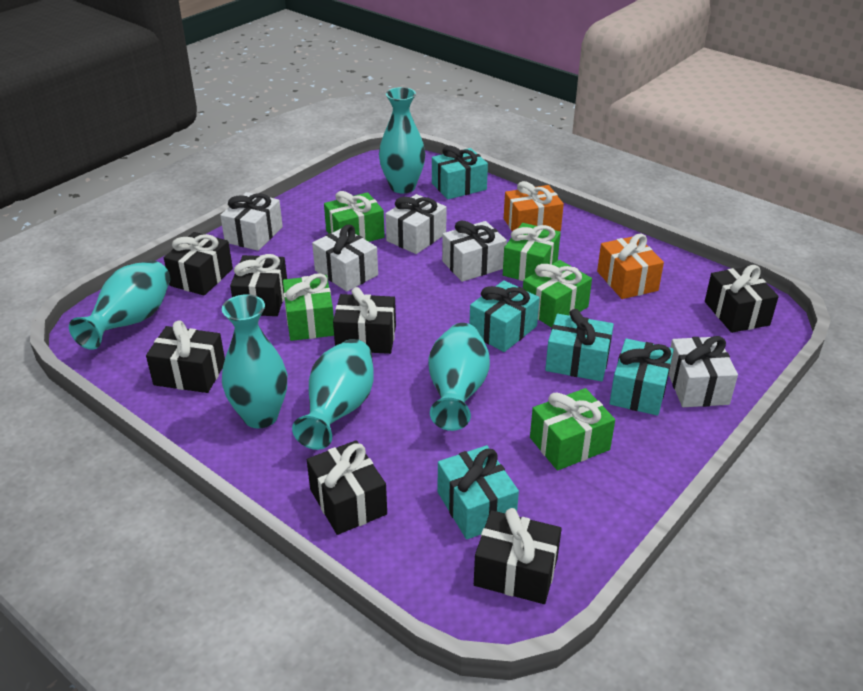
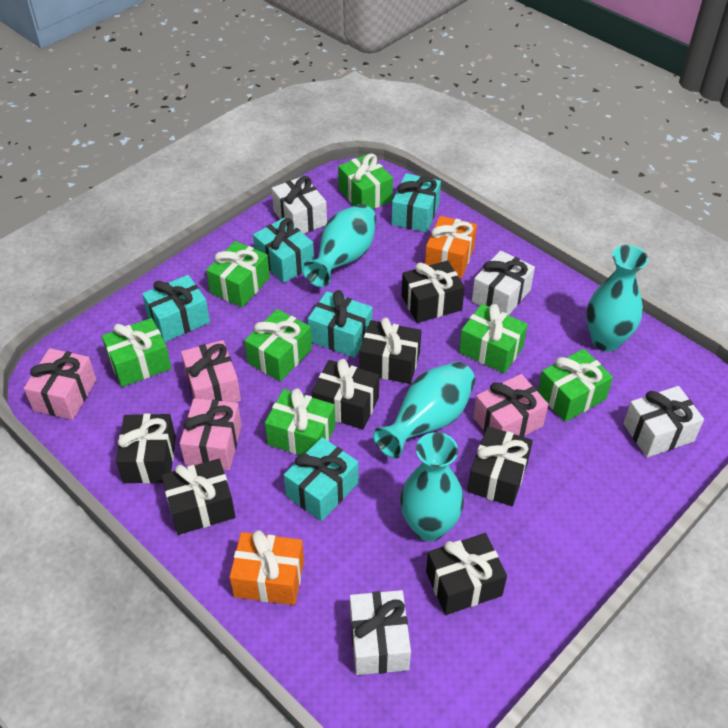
green gift: 5 -> 7
pink gift: 0 -> 4
turquoise vase: 5 -> 4
white gift: 5 -> 4

